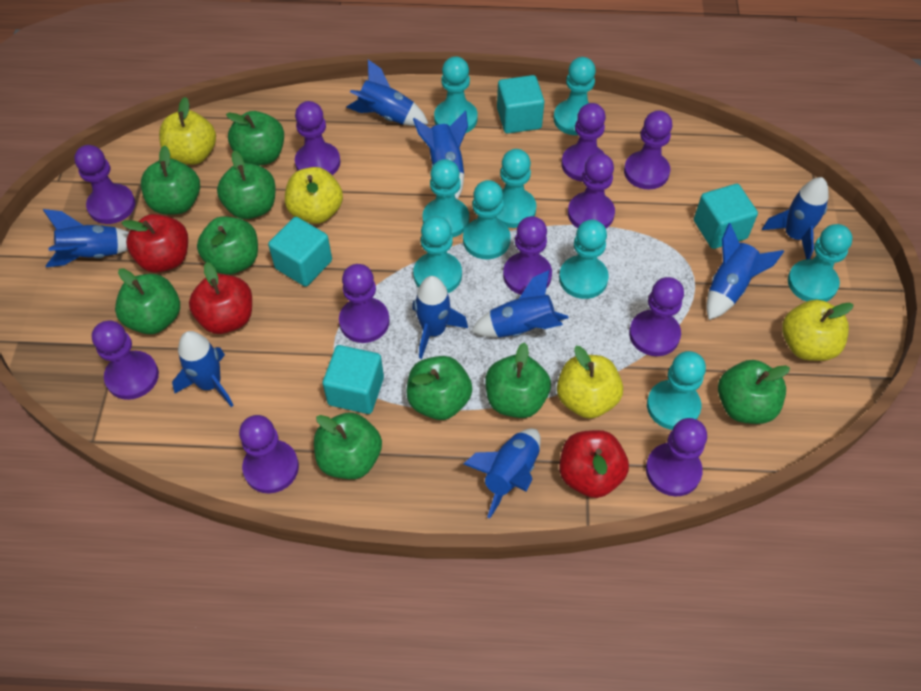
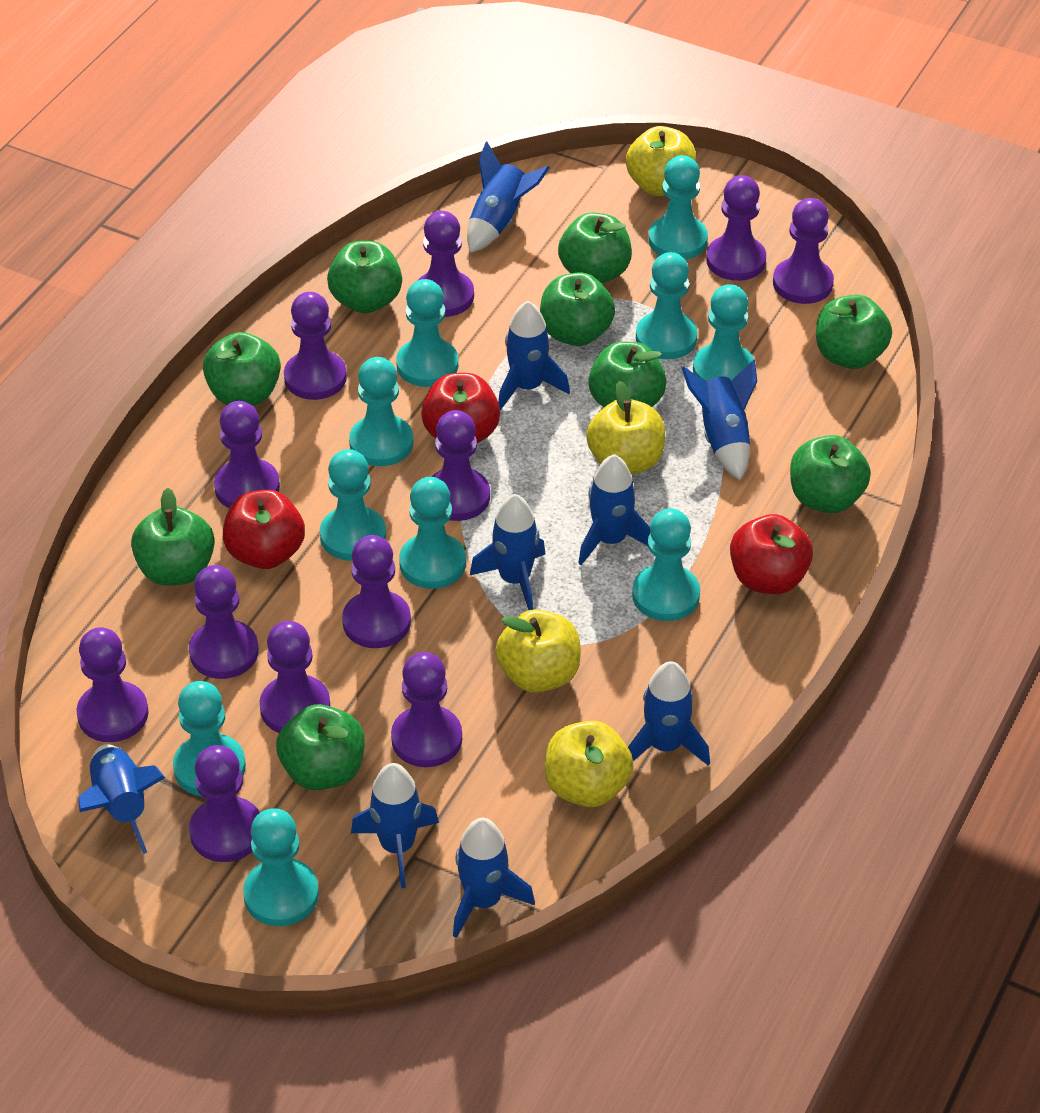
purple pawn: 11 -> 12
turquoise cube: 4 -> 0
turquoise pawn: 9 -> 10

